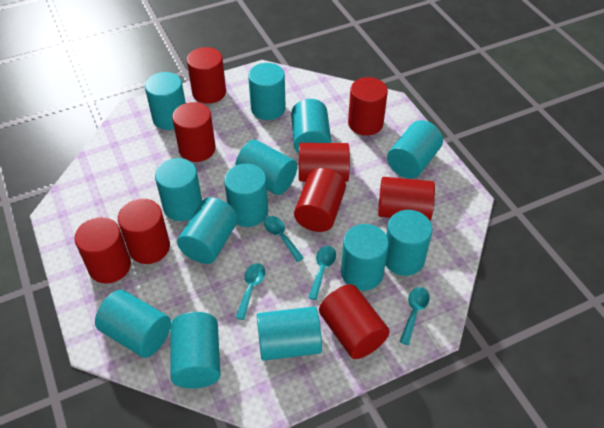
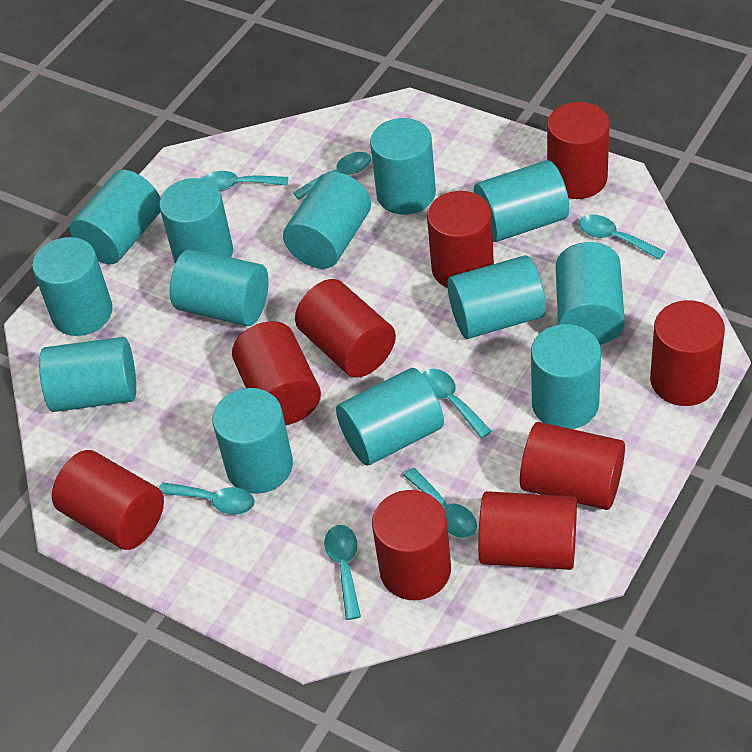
turquoise spoon: 4 -> 7

